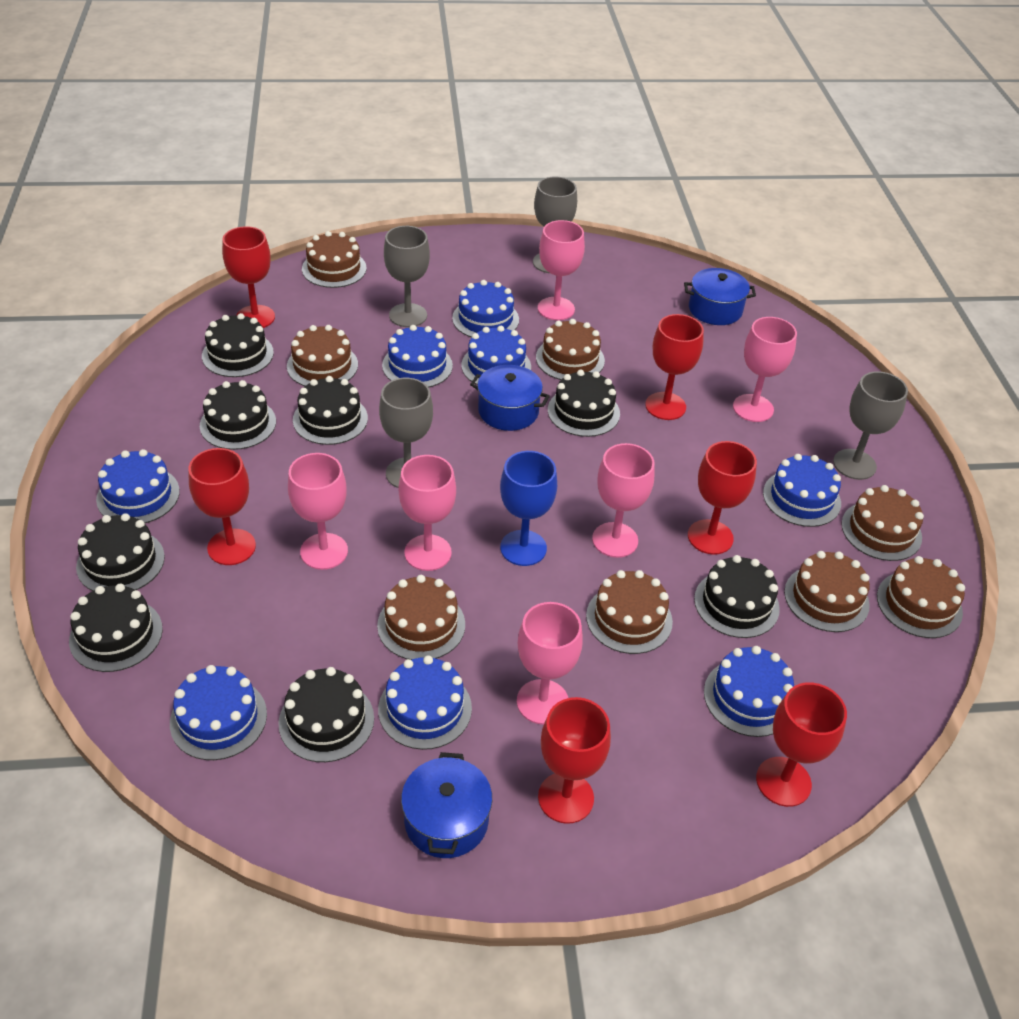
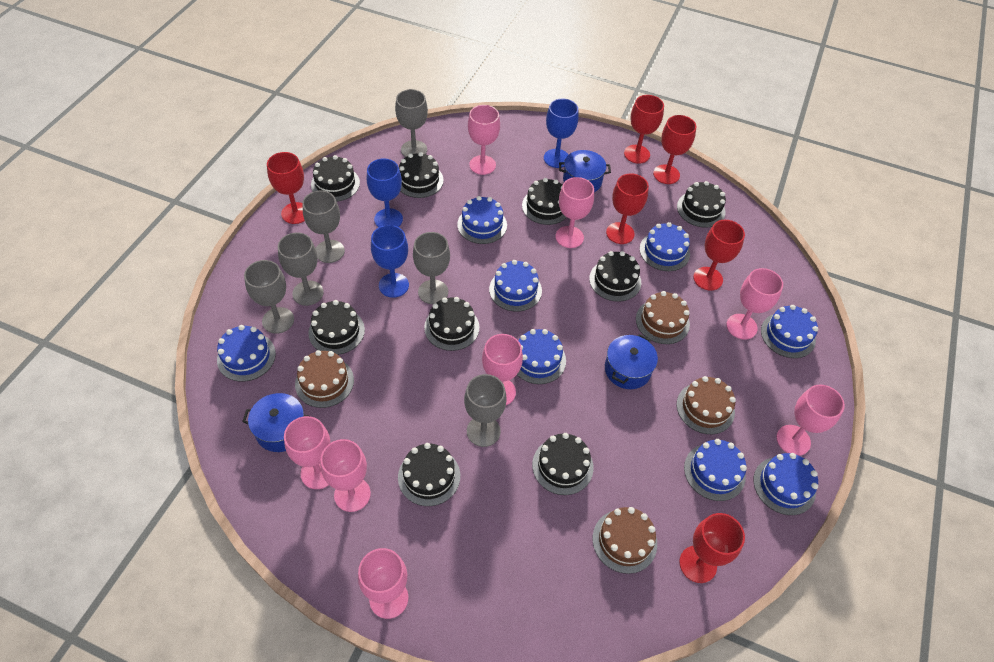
black cake: 8 -> 9
blue goblet: 1 -> 3
brown cake: 8 -> 4
grey goblet: 4 -> 6
pink goblet: 6 -> 8

